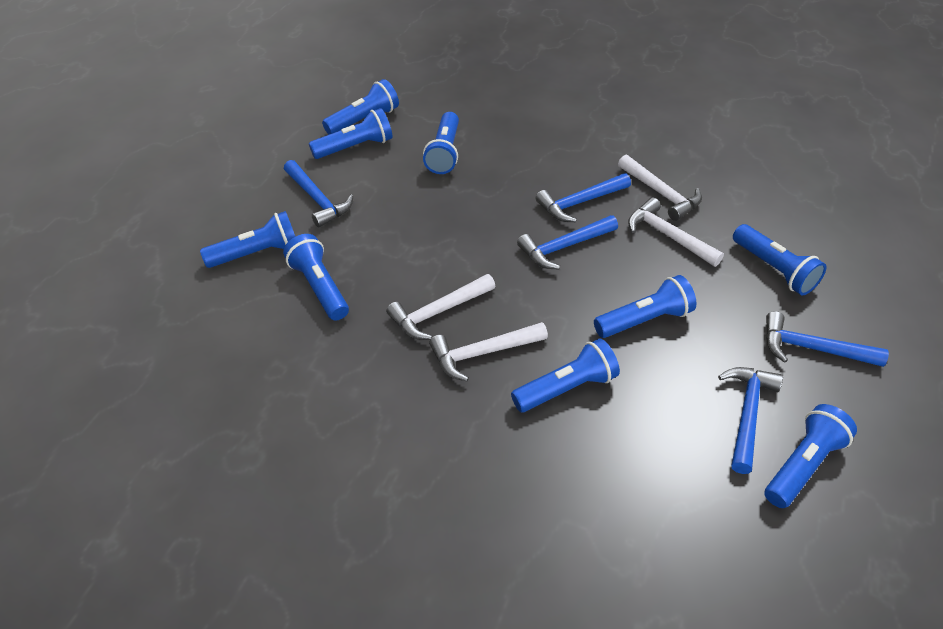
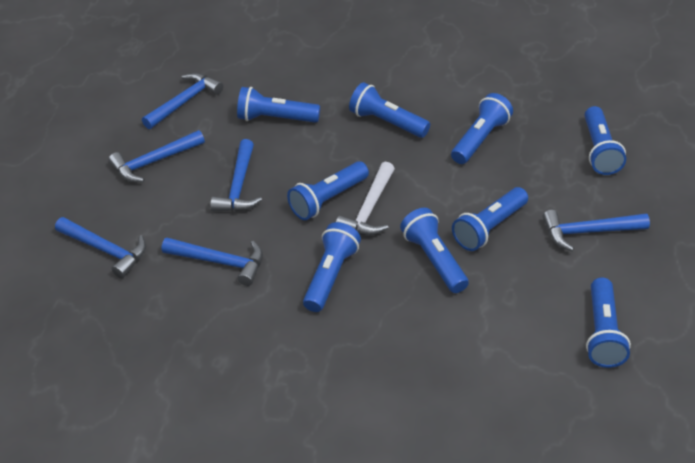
blue hammer: 5 -> 6
white hammer: 4 -> 1

